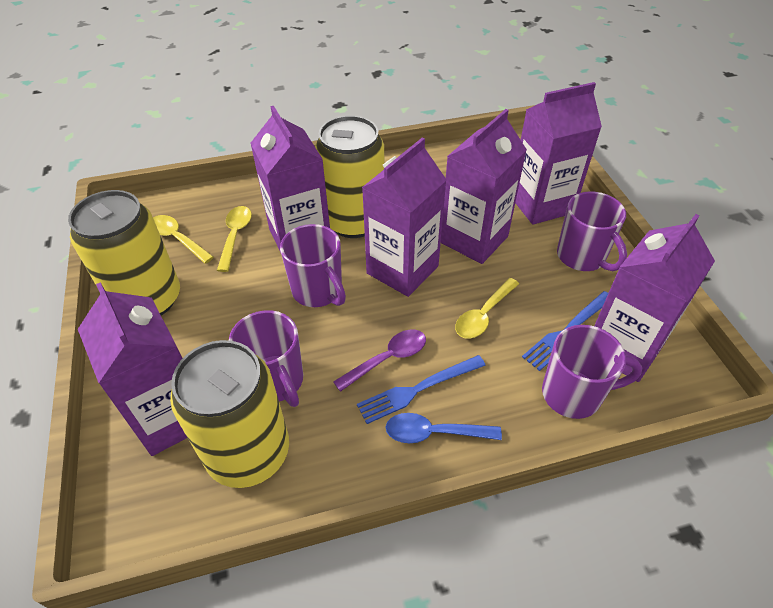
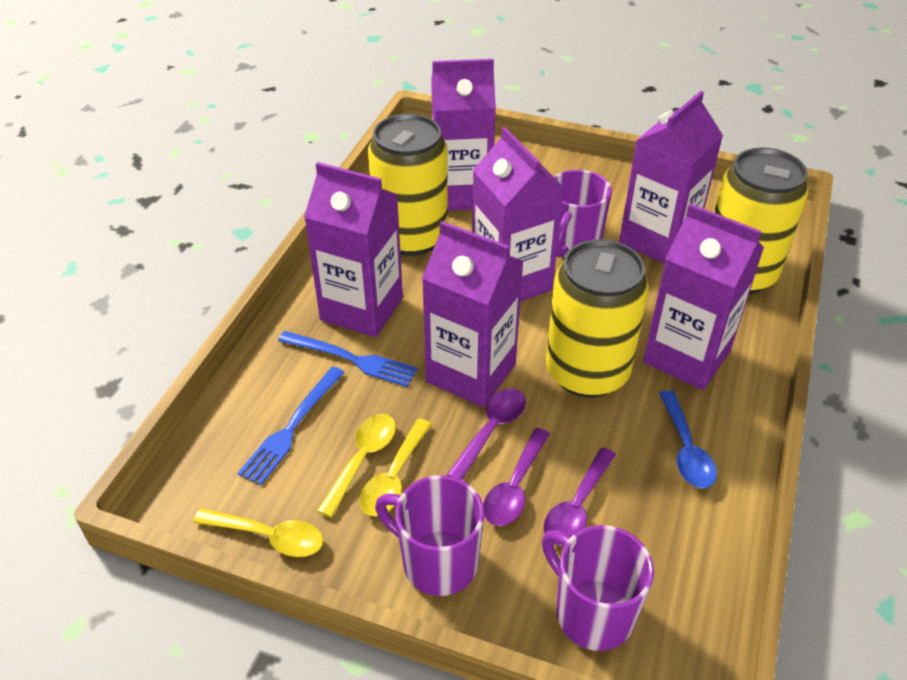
purple mug: 4 -> 3
purple spoon: 1 -> 3

